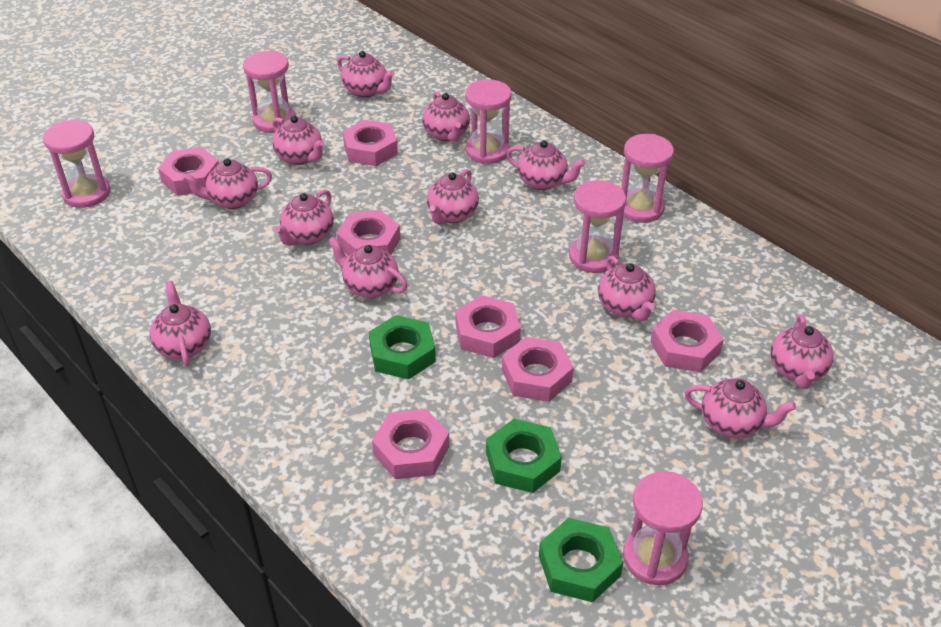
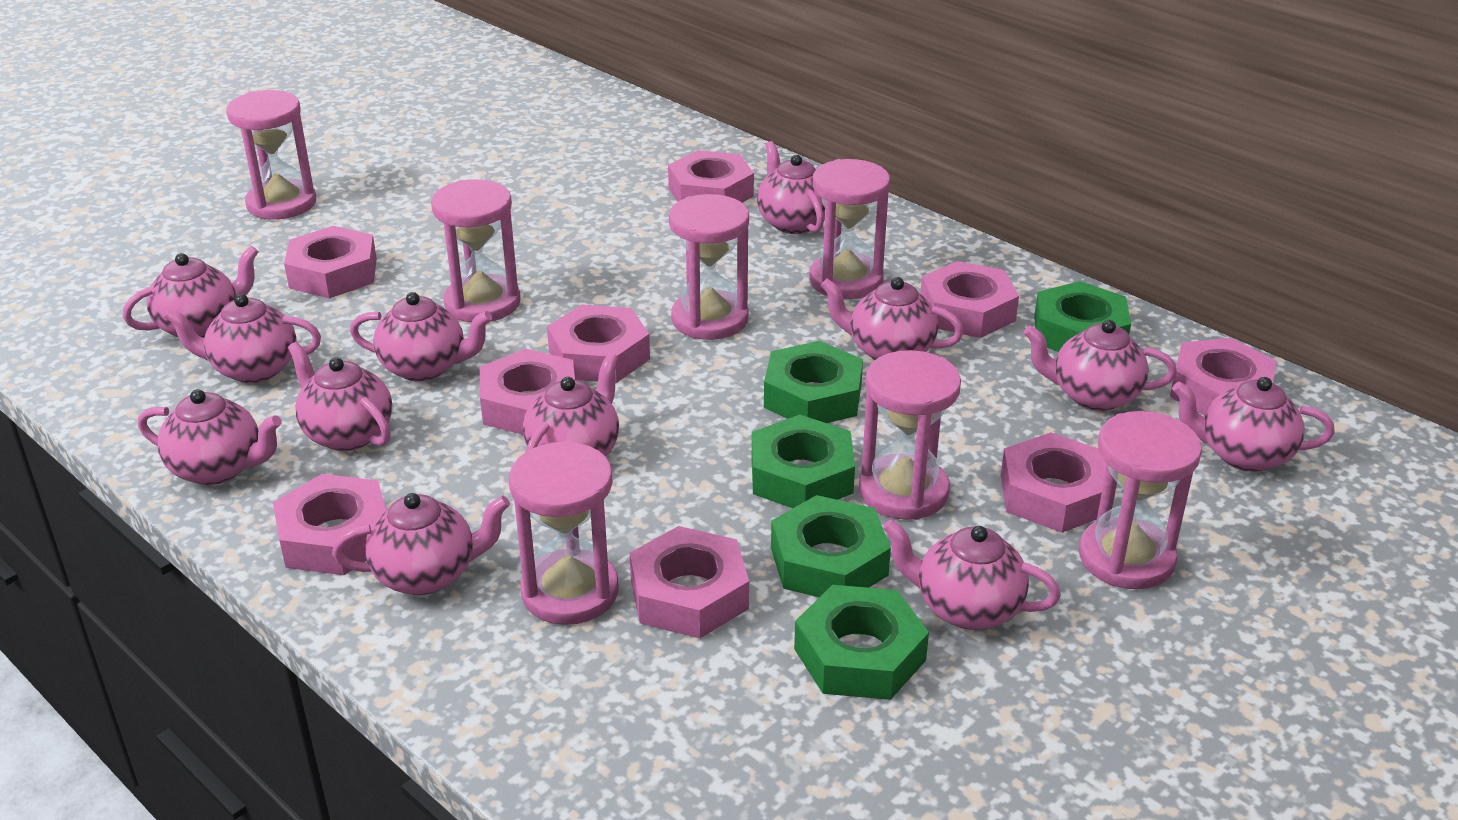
green nut: 3 -> 5
pink hourglass: 6 -> 7
pink nut: 7 -> 9

